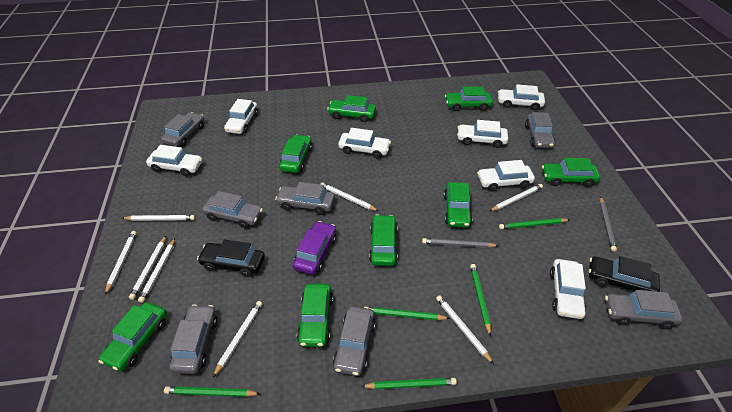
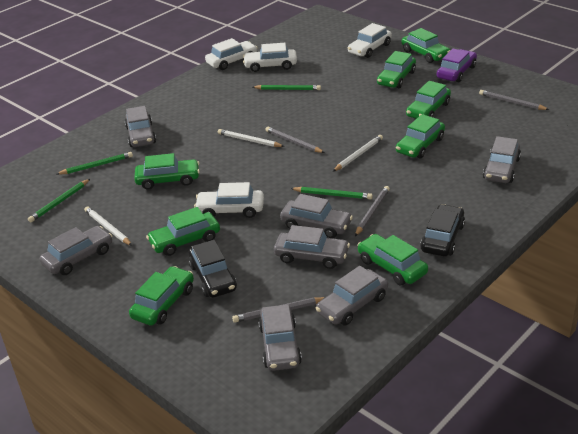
green pencil: 5 -> 4
grey pencil: 2 -> 4
white car: 7 -> 4
white pencil: 8 -> 3

